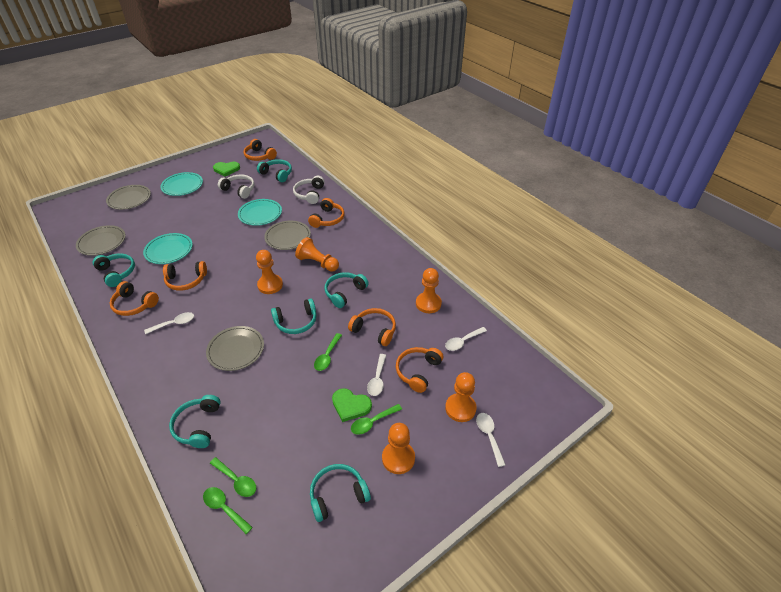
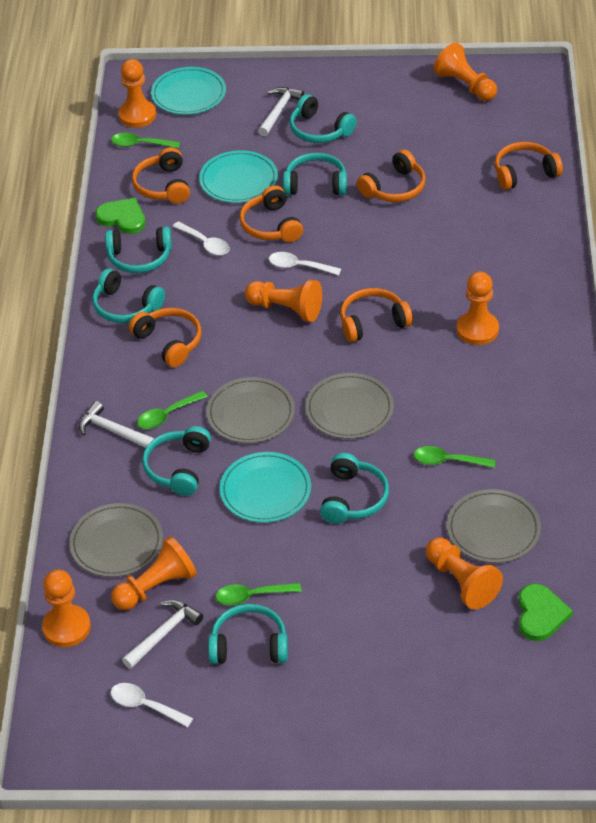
orange pawn: 5 -> 7
turquoise headphones: 6 -> 7
white hammer: 0 -> 3
white headphones: 2 -> 0
white spoon: 4 -> 3

